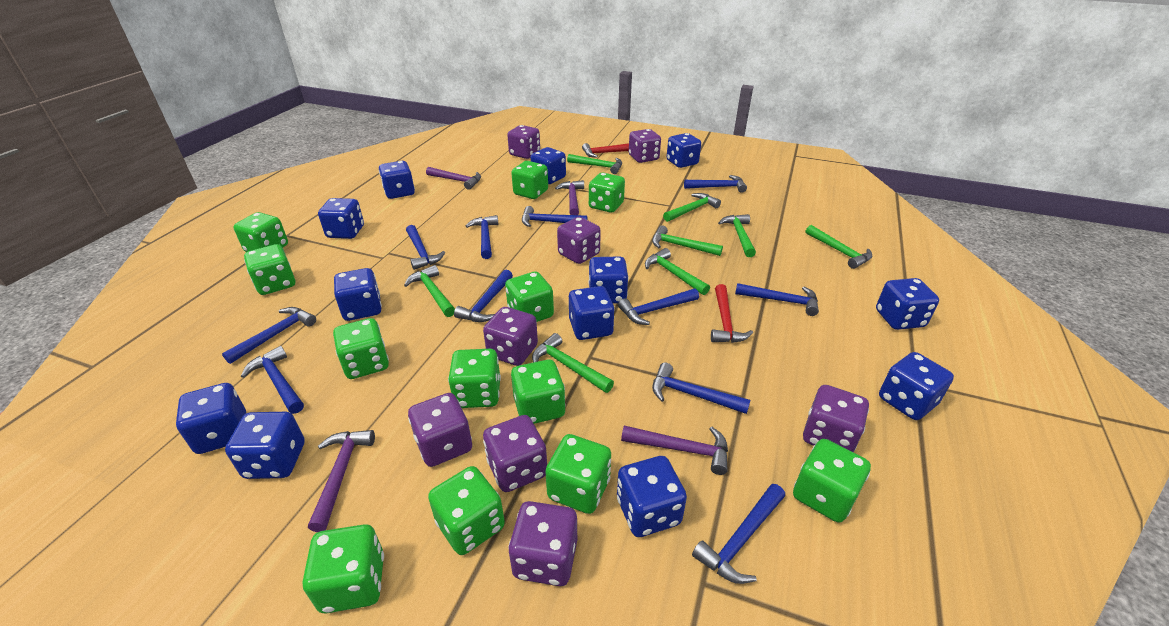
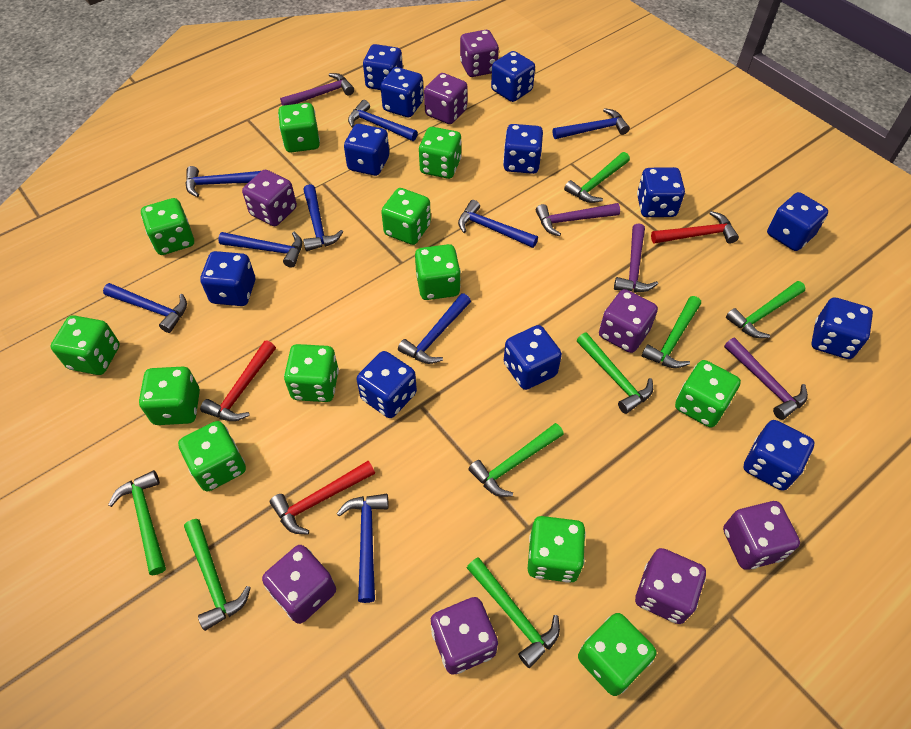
blue hammer: 11 -> 9
red hammer: 2 -> 3

